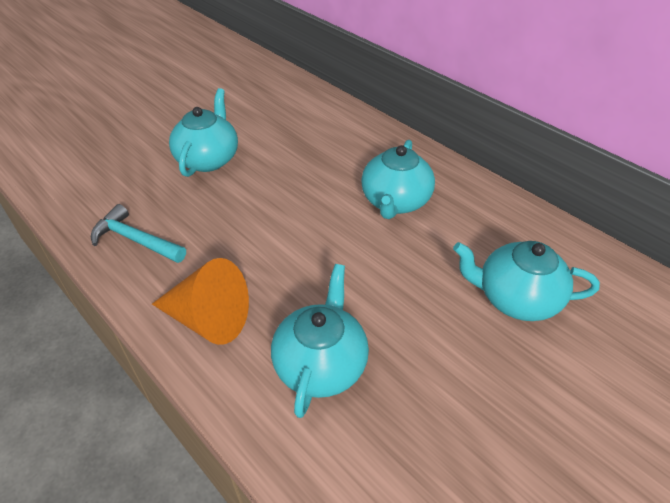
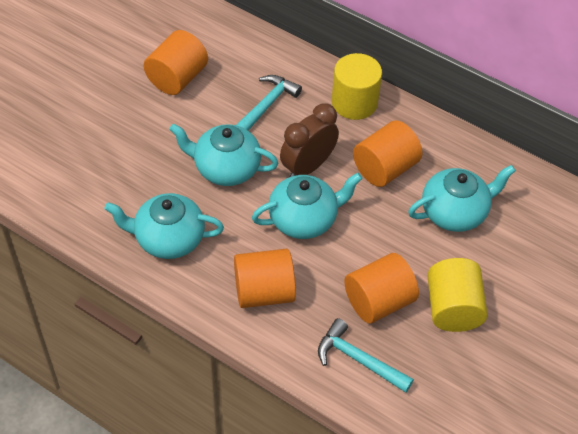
brown clock: 0 -> 1
orange cone: 1 -> 0
orange cylinder: 0 -> 4
turquoise hammer: 1 -> 2
yellow cylinder: 0 -> 2

